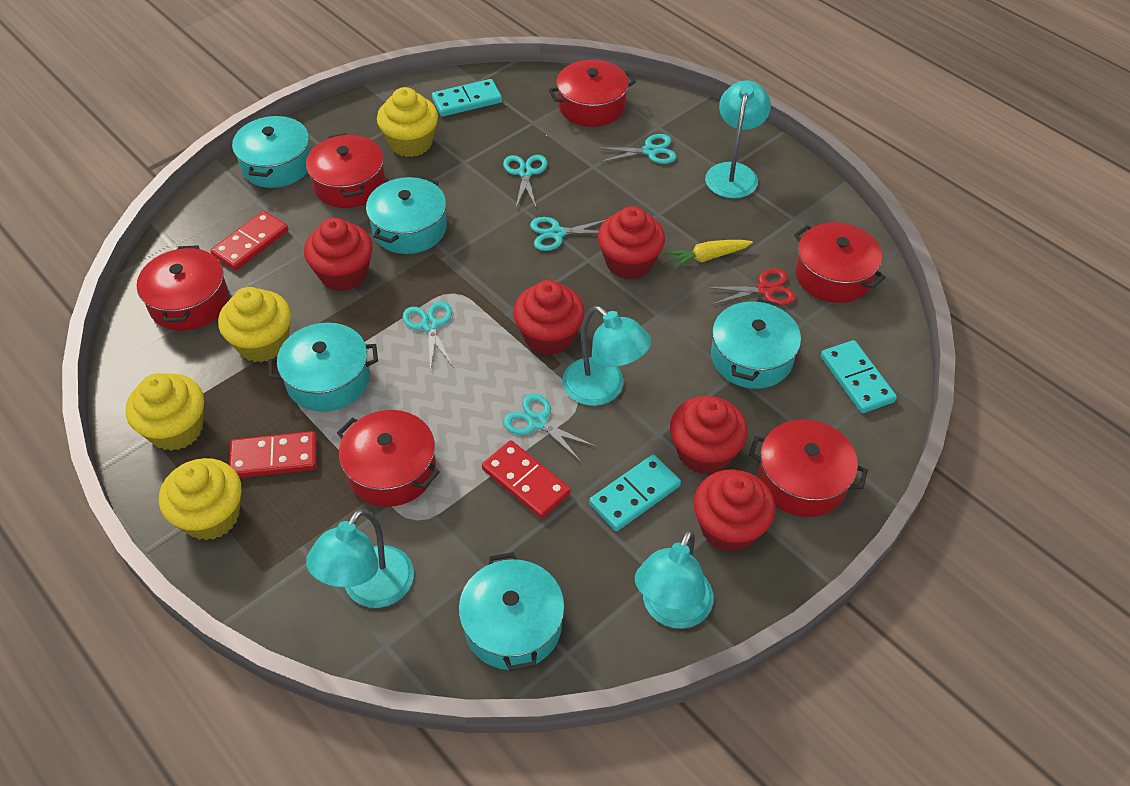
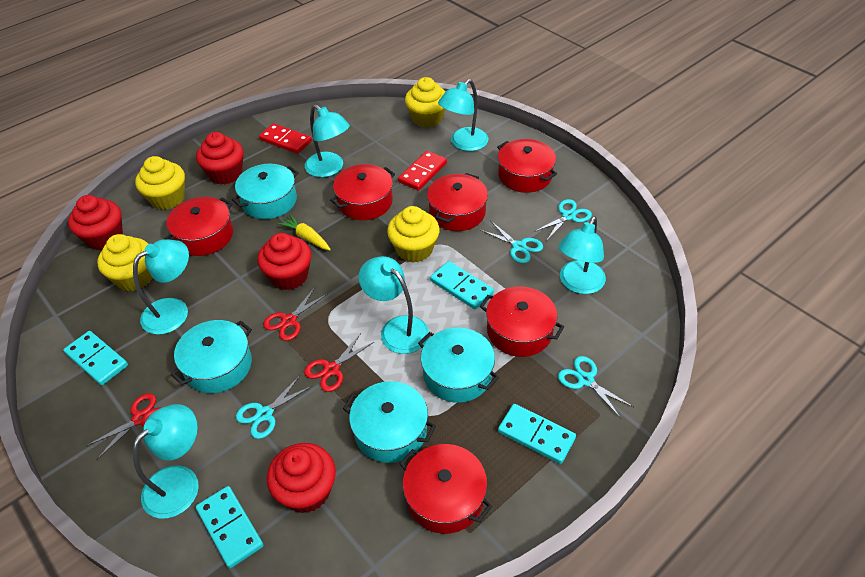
red cupcake: 5 -> 4
red domino: 3 -> 2
red scissors: 1 -> 3
turquoise domino: 3 -> 4
turquoise lamp: 4 -> 6
turquoise pot: 5 -> 4
turquoise scissors: 5 -> 4

